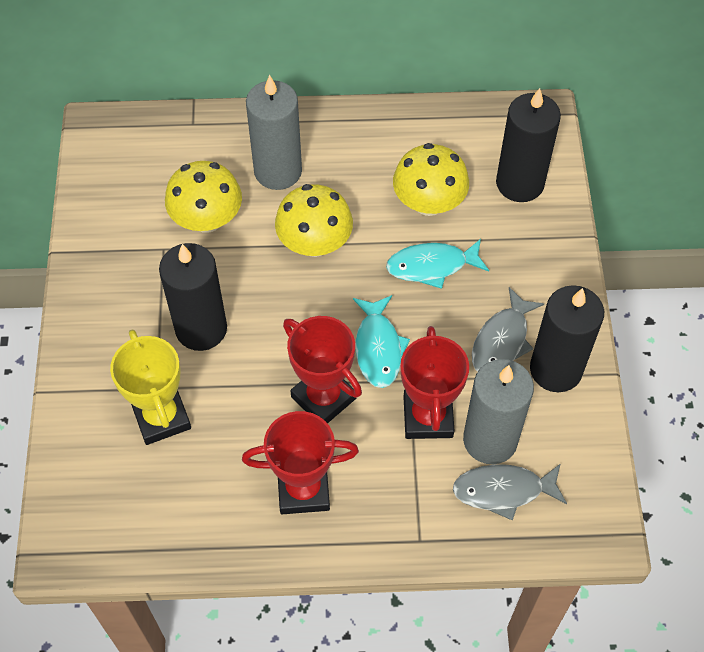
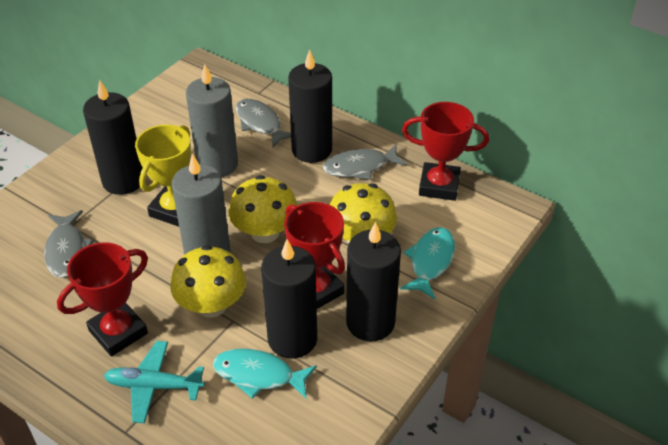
black candle: 3 -> 4
grey fish: 2 -> 3
turquoise plane: 0 -> 1

